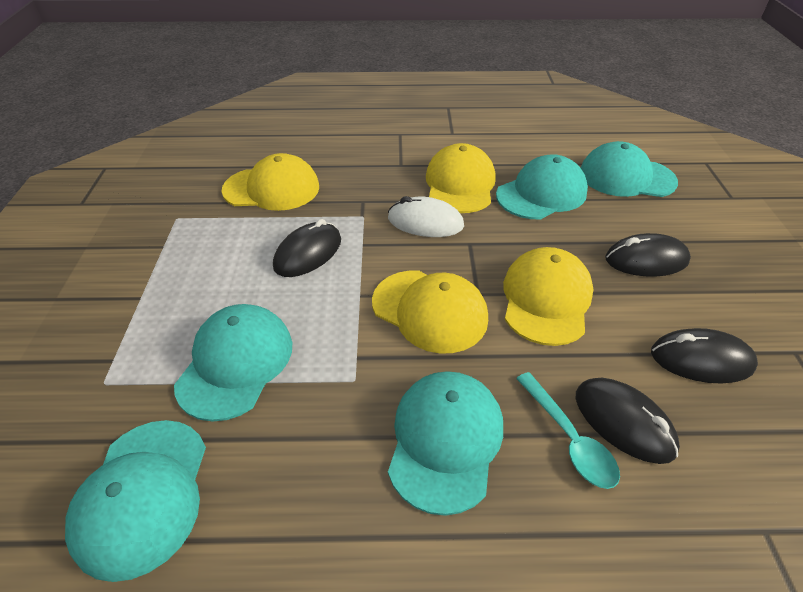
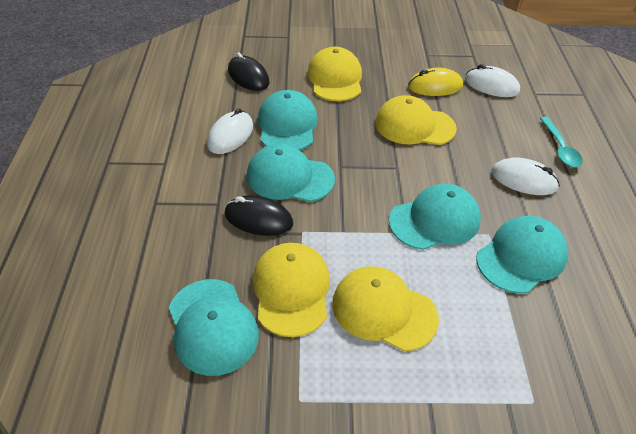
black mouse: 4 -> 2
white mouse: 1 -> 3
yellow mouse: 0 -> 1

